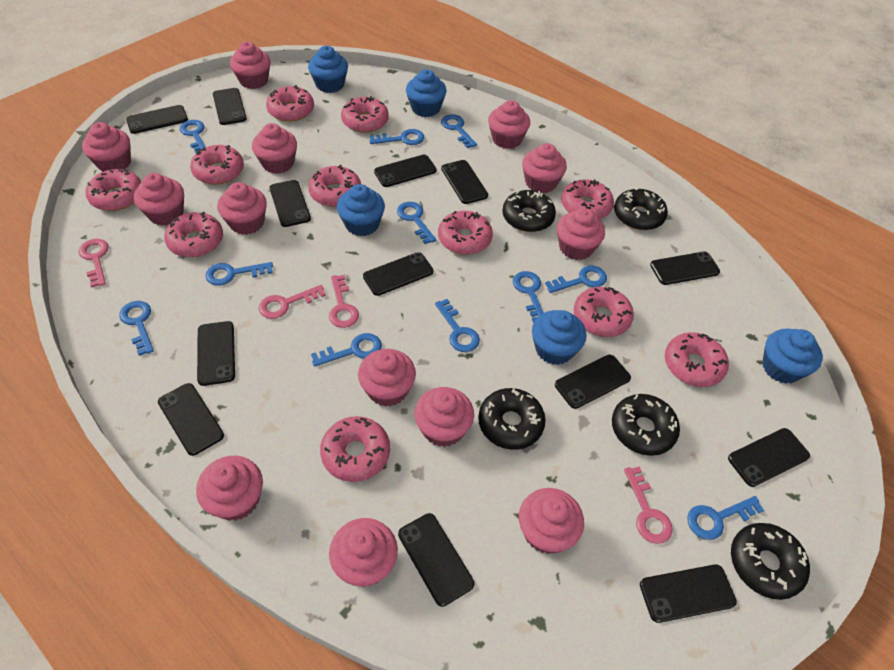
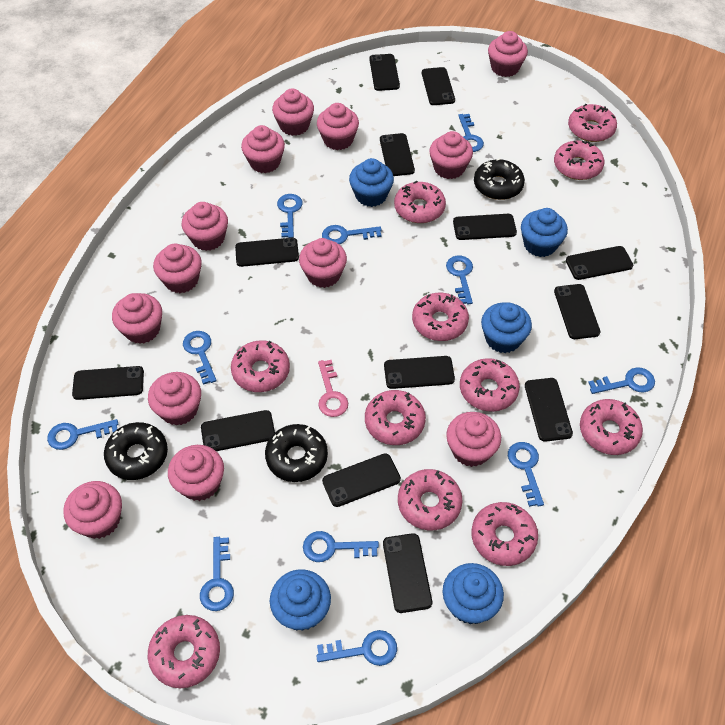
black donut: 5 -> 3
pink key: 4 -> 1

